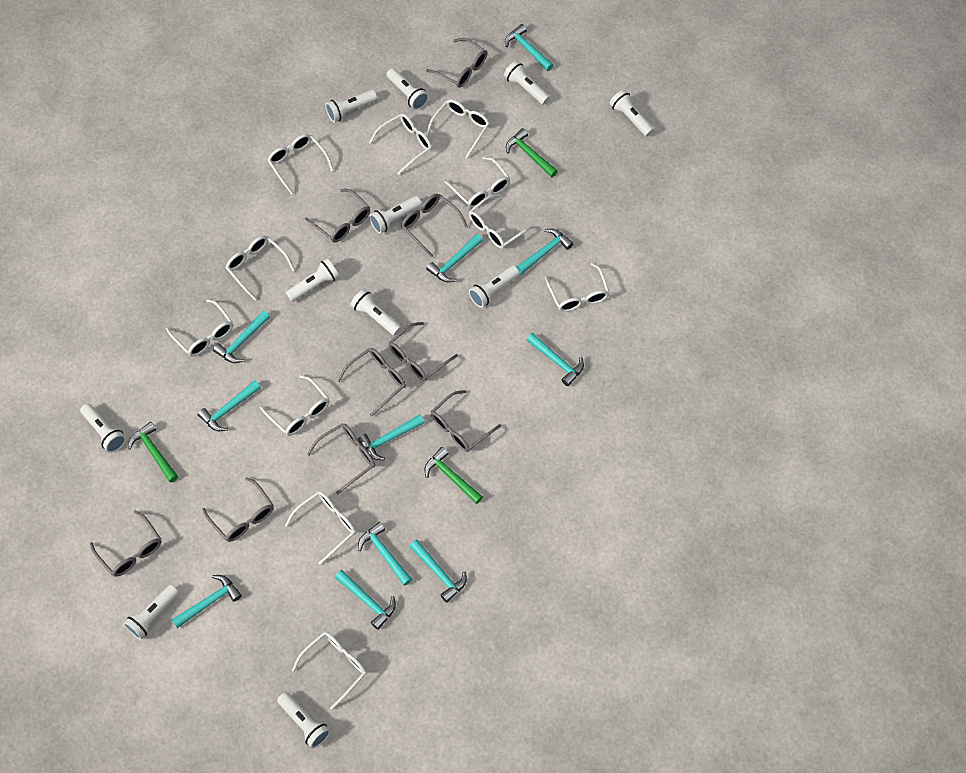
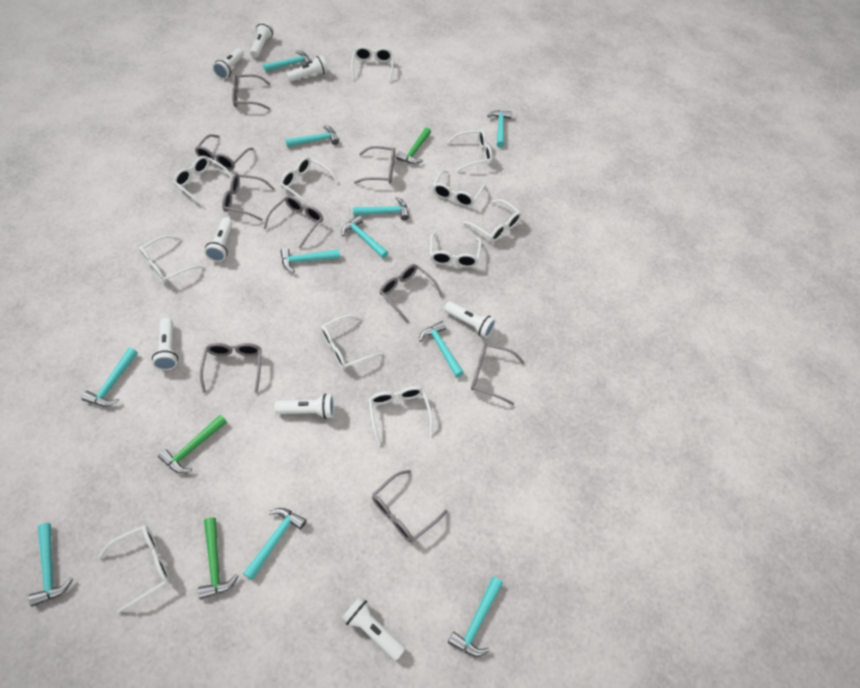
white flashlight: 11 -> 8

